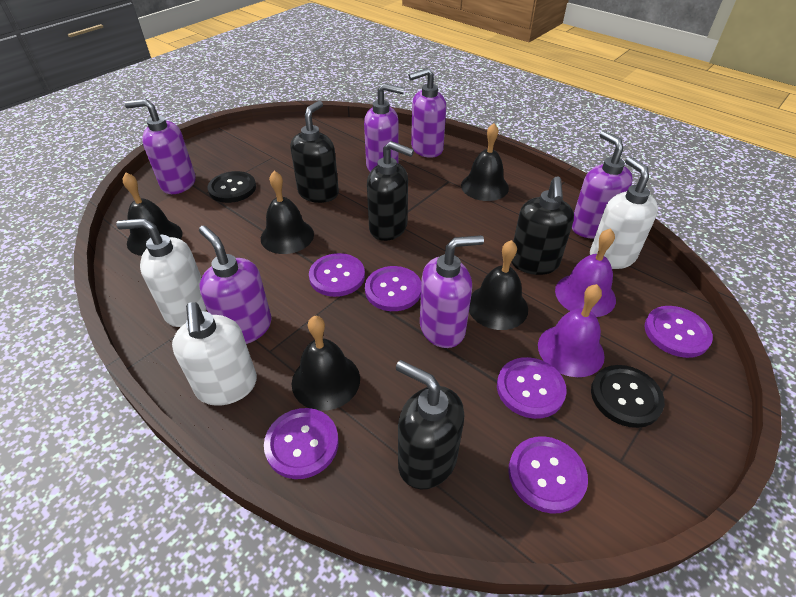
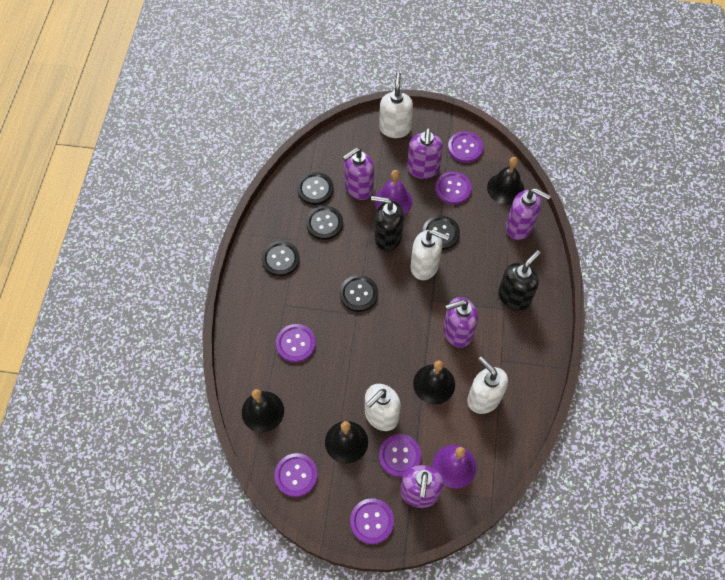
black bell: 5 -> 4
black button: 2 -> 5
black soap dispenser: 4 -> 2
purple soap dispenser: 6 -> 5
white soap dispenser: 3 -> 4

